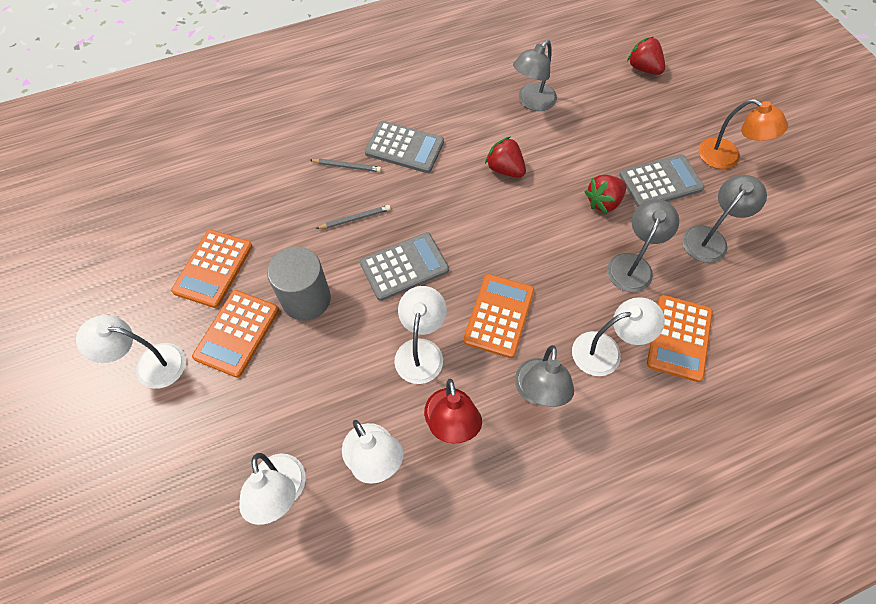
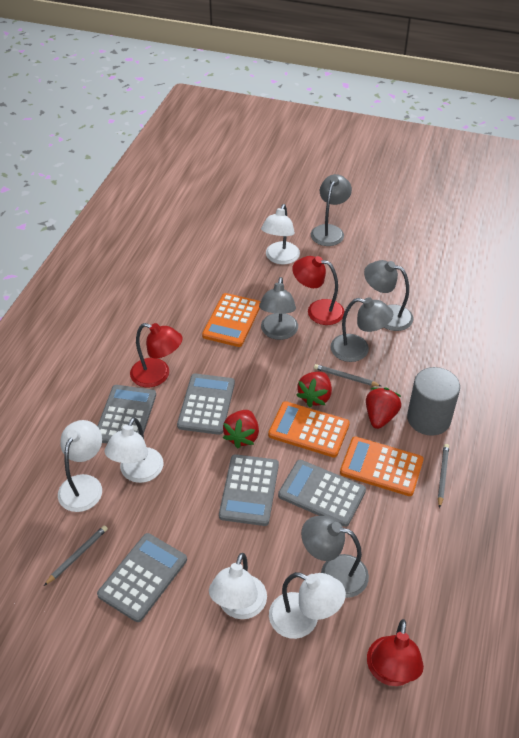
grey calculator: 3 -> 5
grey lamp: 4 -> 5
grey pencil: 2 -> 3
orange calculator: 4 -> 3
orange lamp: 1 -> 0
red lamp: 1 -> 3

